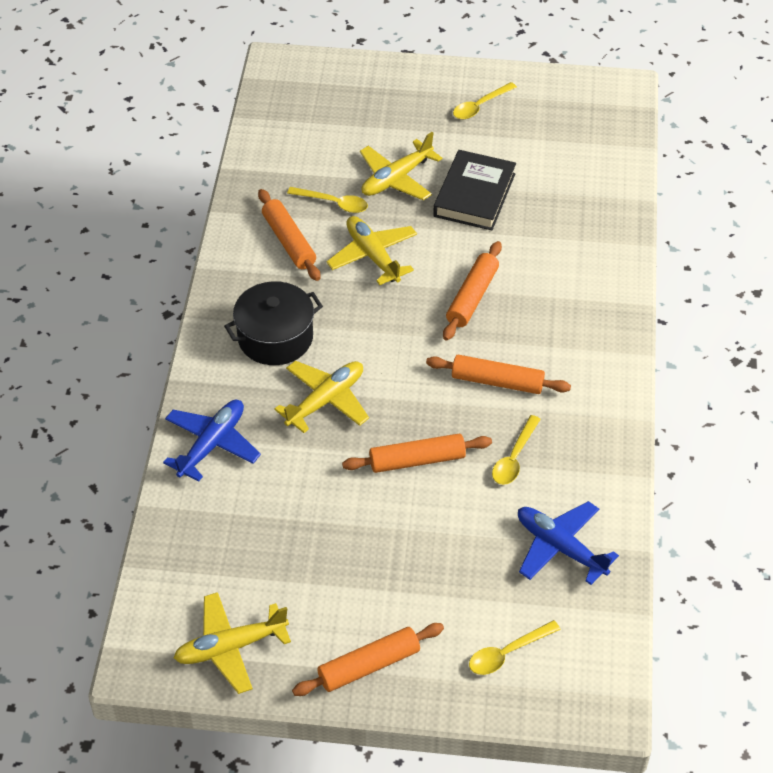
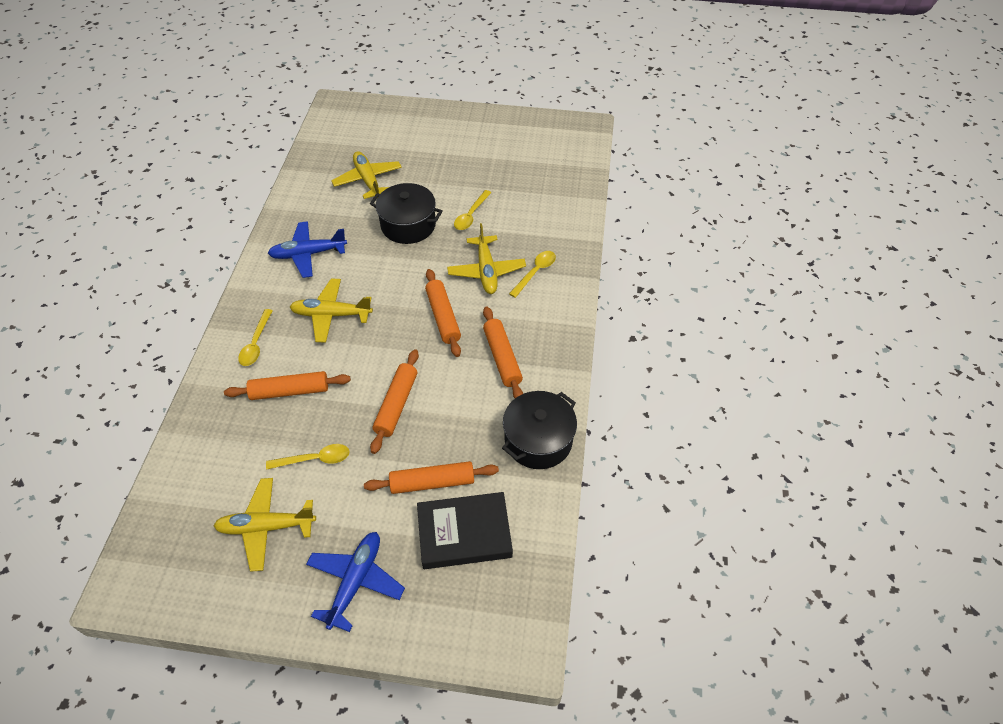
black pot: 1 -> 2

